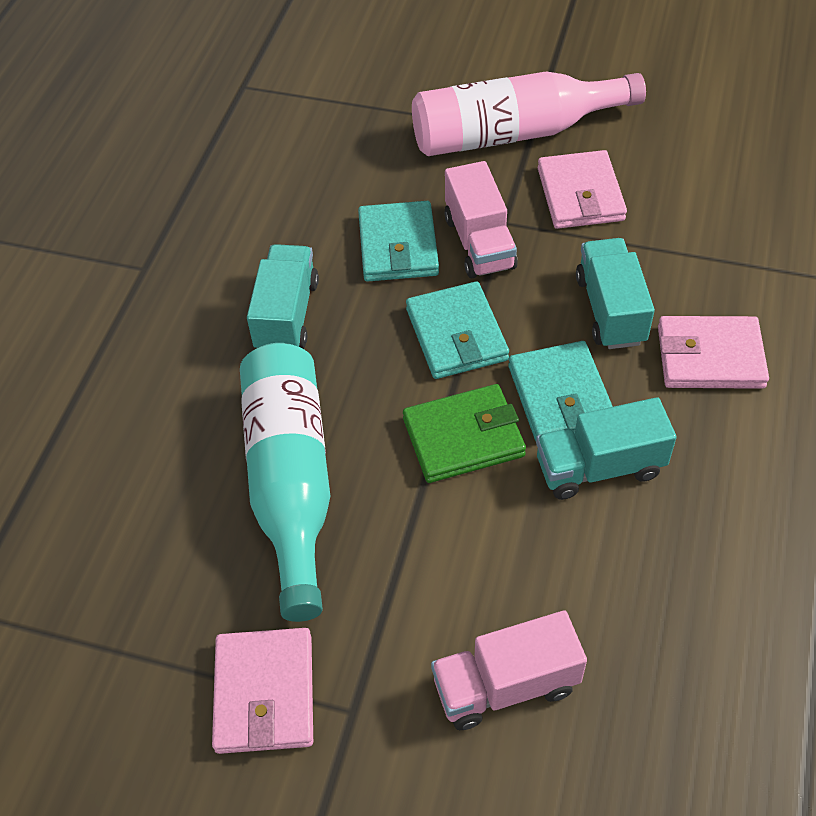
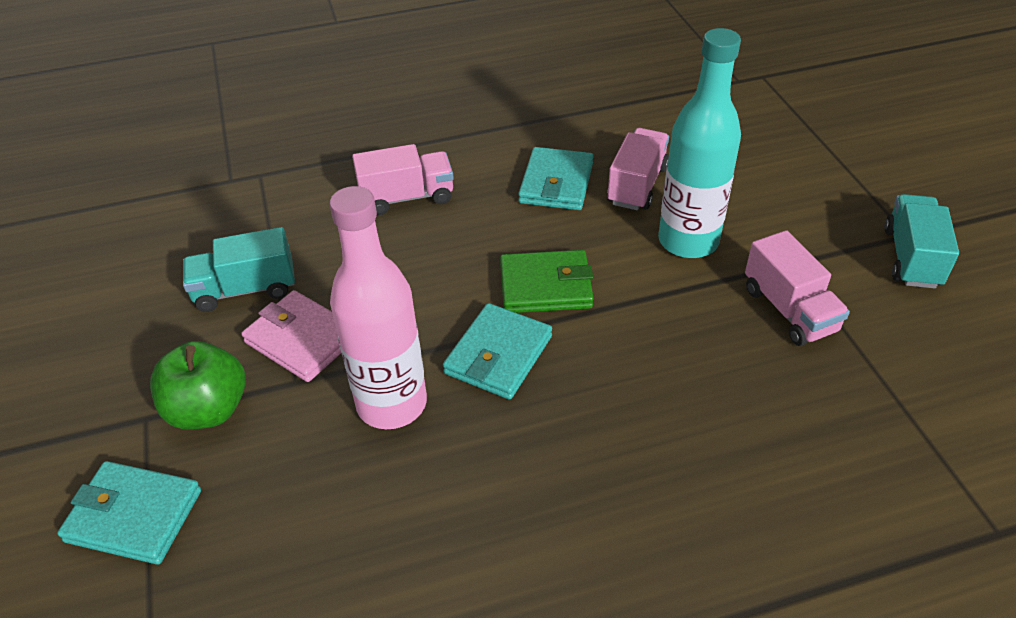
green apple: 0 -> 1
pink truck: 2 -> 3
pink wallet: 3 -> 1
turquoise truck: 3 -> 2

